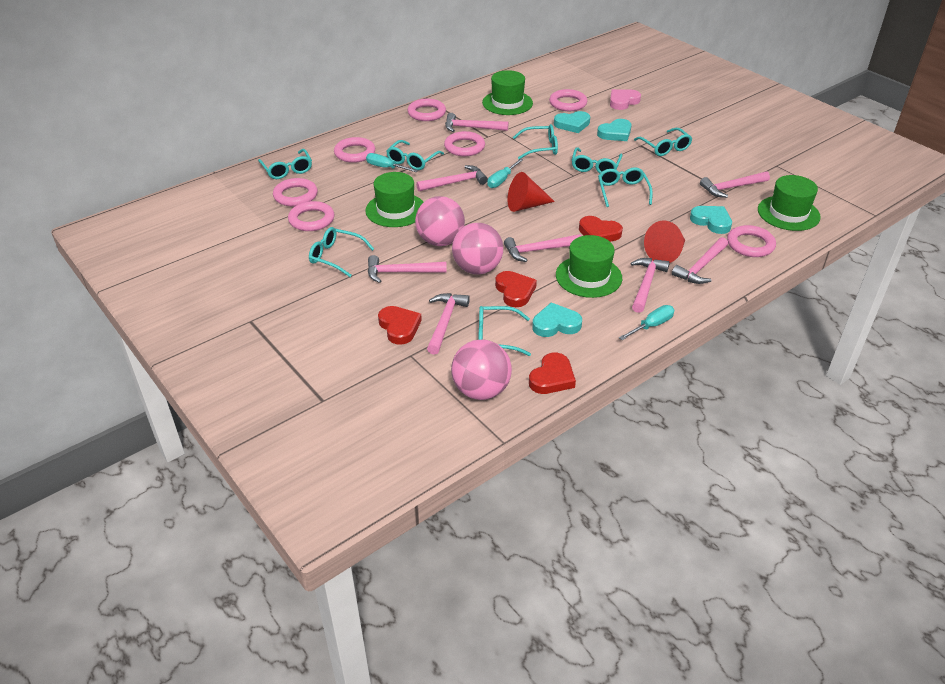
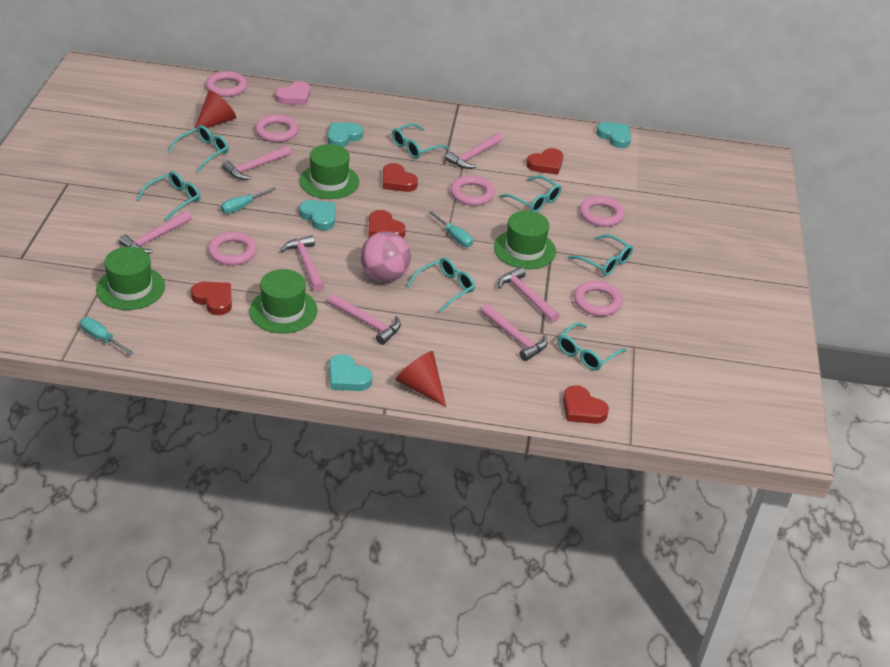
pink ball: 3 -> 1
pink hammer: 8 -> 7
pink ring: 7 -> 6
red heart: 4 -> 5
turquoise glasses: 8 -> 7

